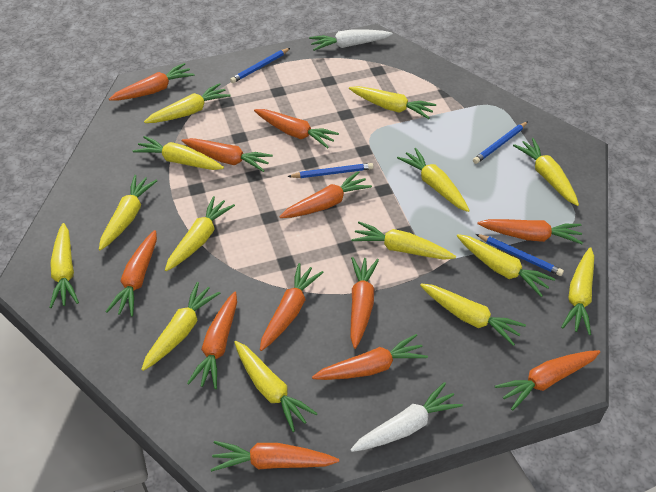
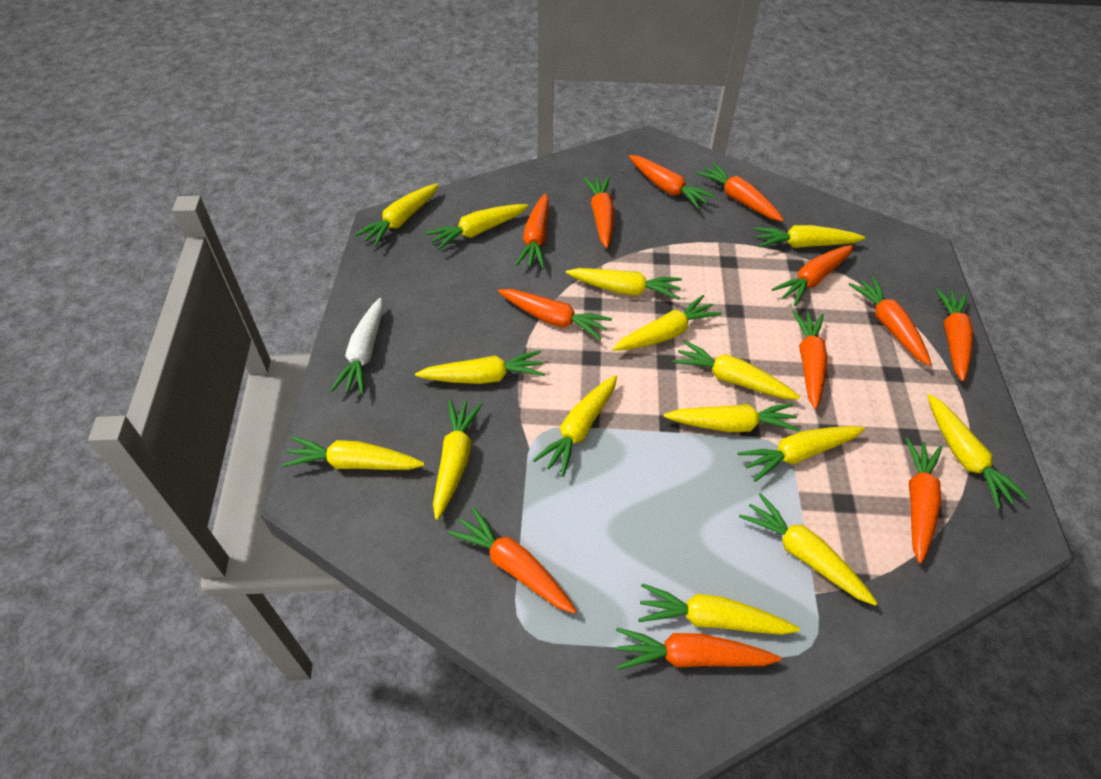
blue pencil: 4 -> 0
white carrot: 2 -> 1
yellow carrot: 14 -> 15

